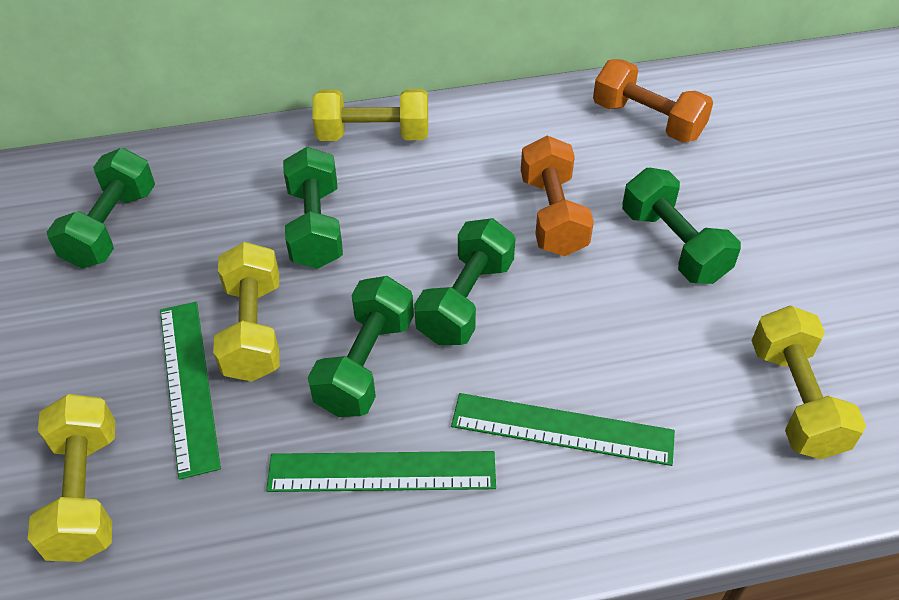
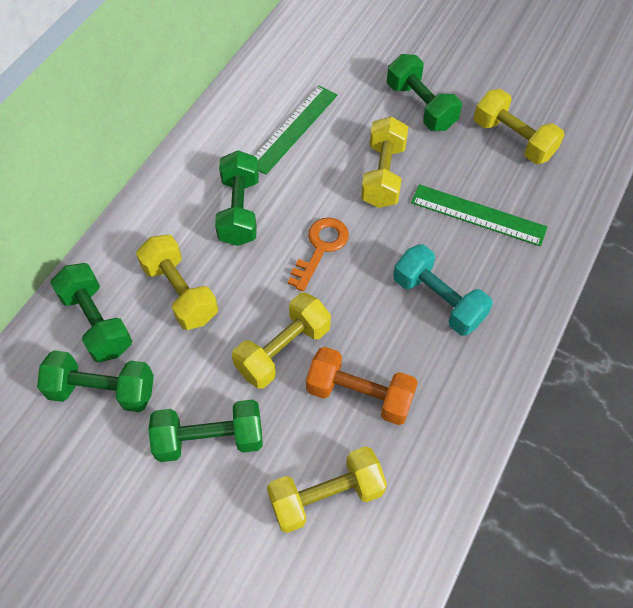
green ruler: 3 -> 2
orange dumbbell: 2 -> 1
orange key: 0 -> 1
turquoise dumbbell: 0 -> 1
yellow dumbbell: 4 -> 5

